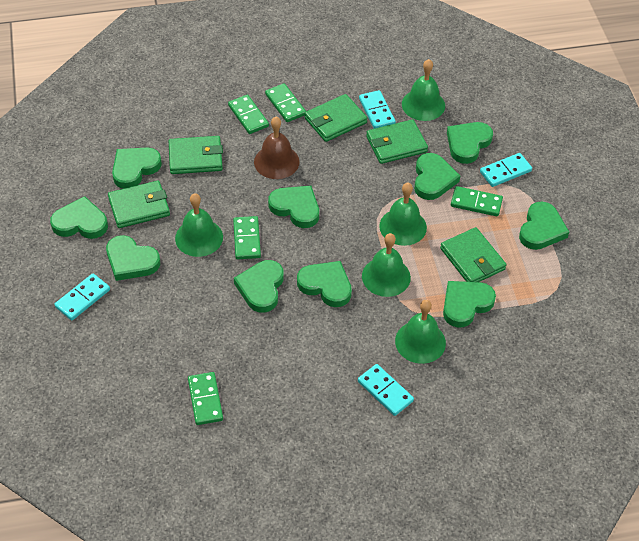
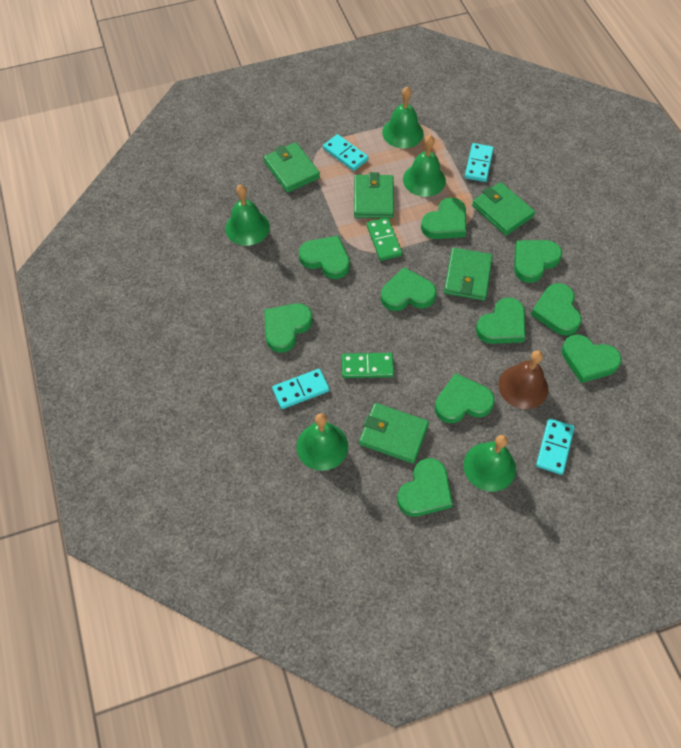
green domino: 5 -> 2

